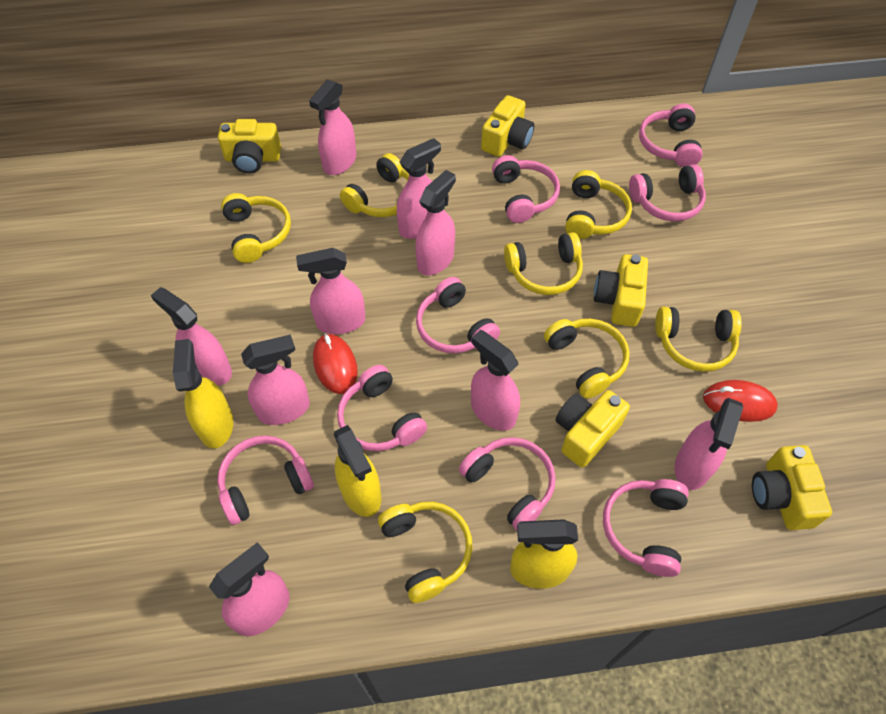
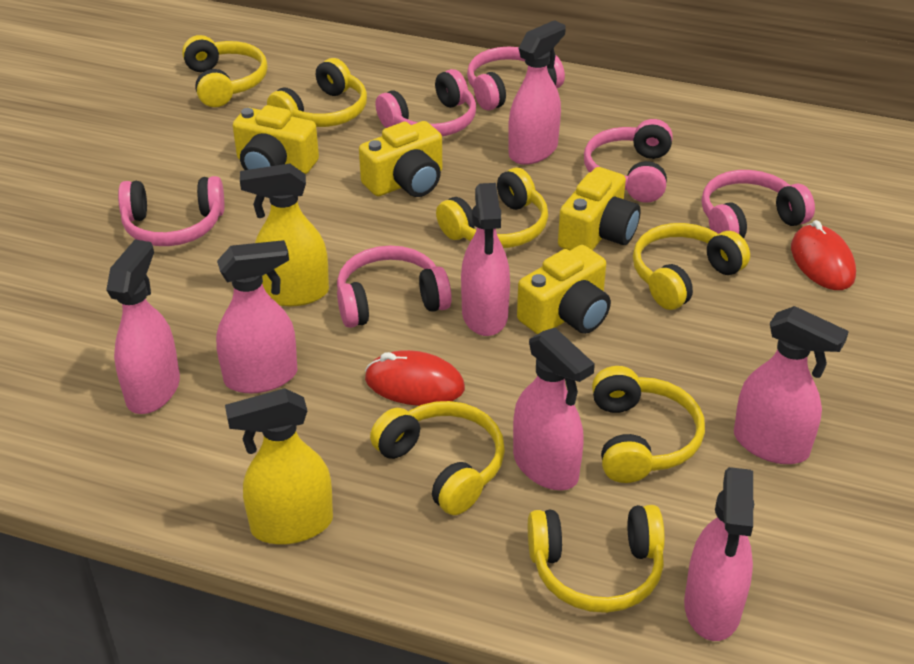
pink headphones: 8 -> 6
pink spray bottle: 9 -> 7
yellow camera: 5 -> 4
yellow spray bottle: 3 -> 2

